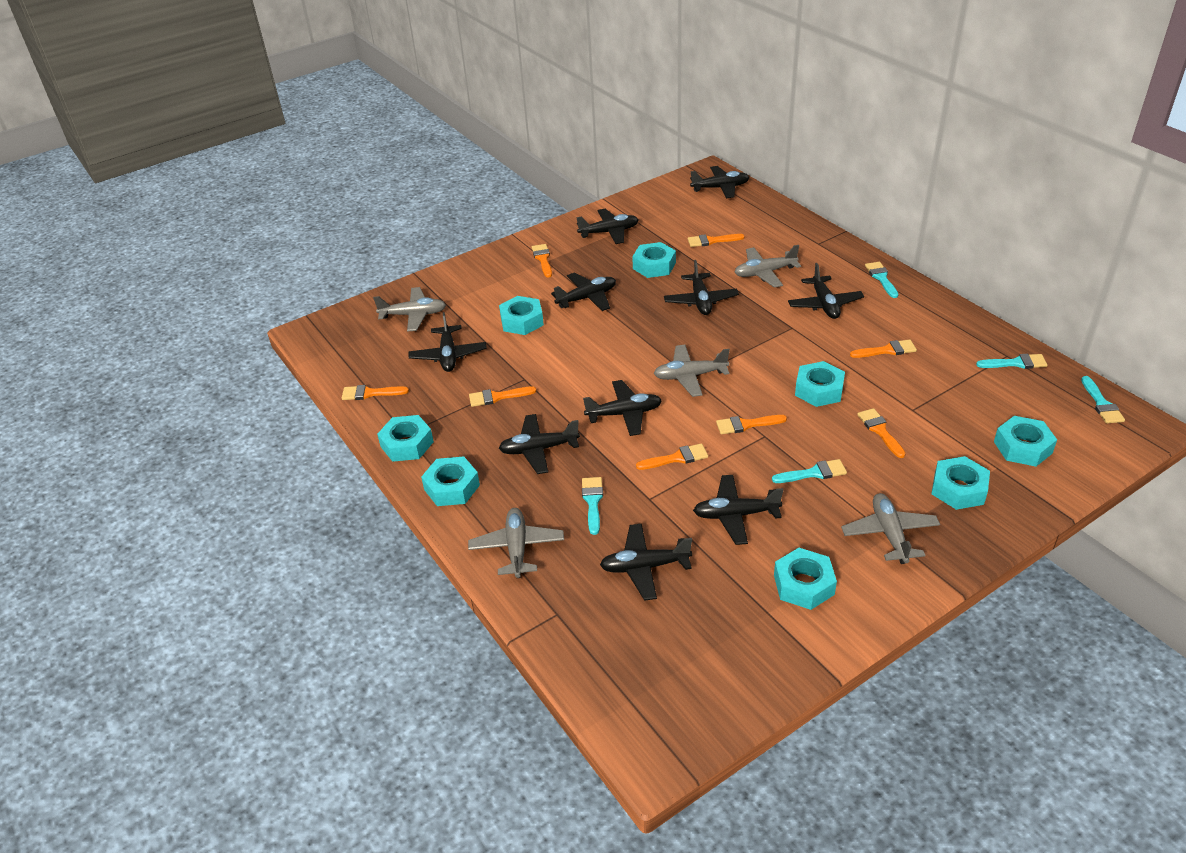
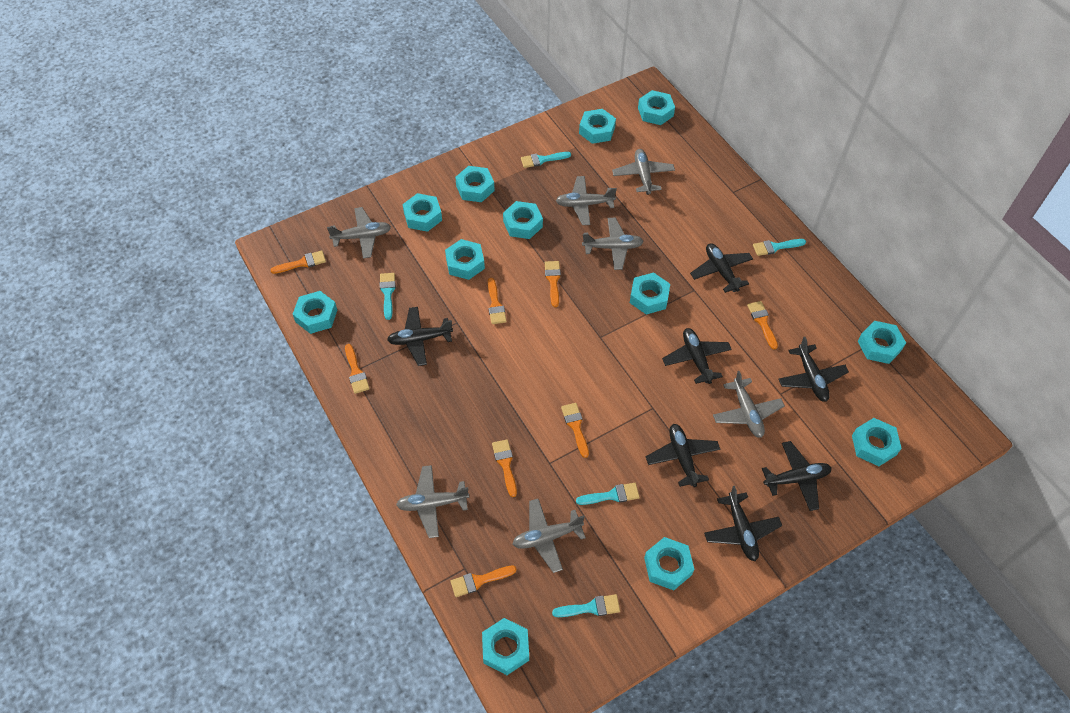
black plane: 10 -> 7
grey plane: 5 -> 7
turquoise nut: 8 -> 12

